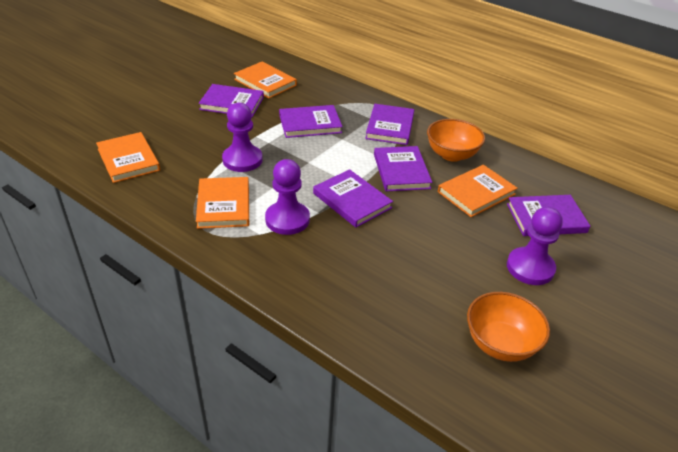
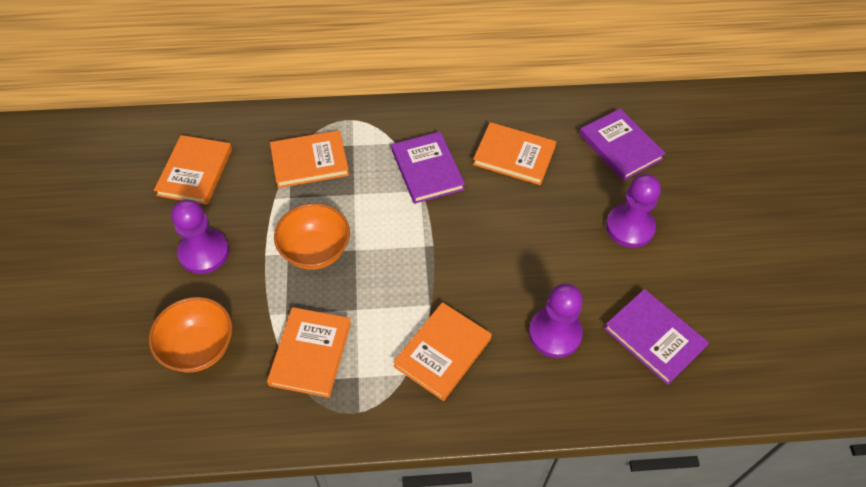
orange book: 4 -> 5
purple book: 6 -> 3

